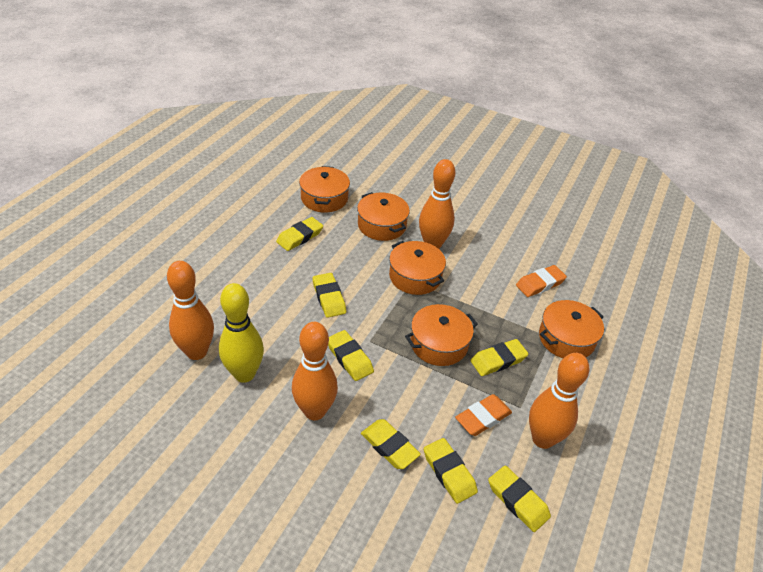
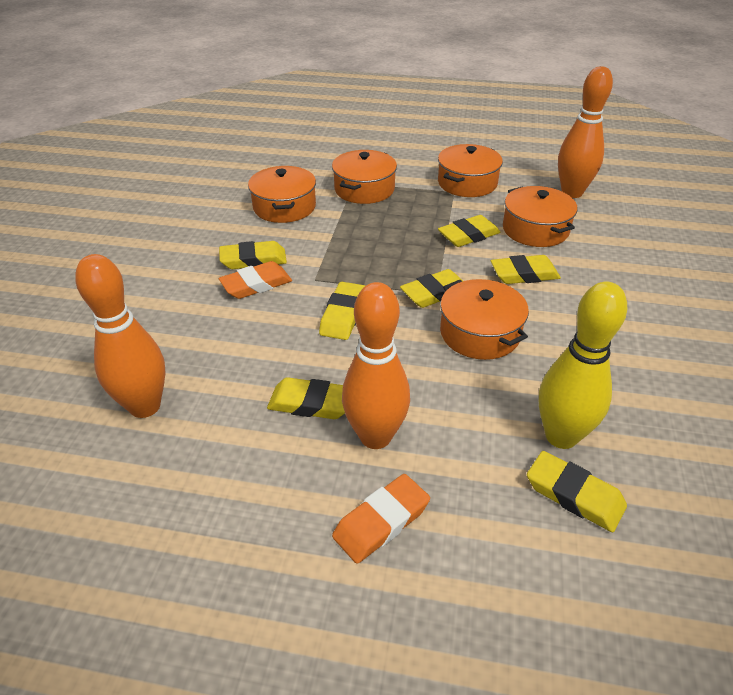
orange bowling pin: 4 -> 3

